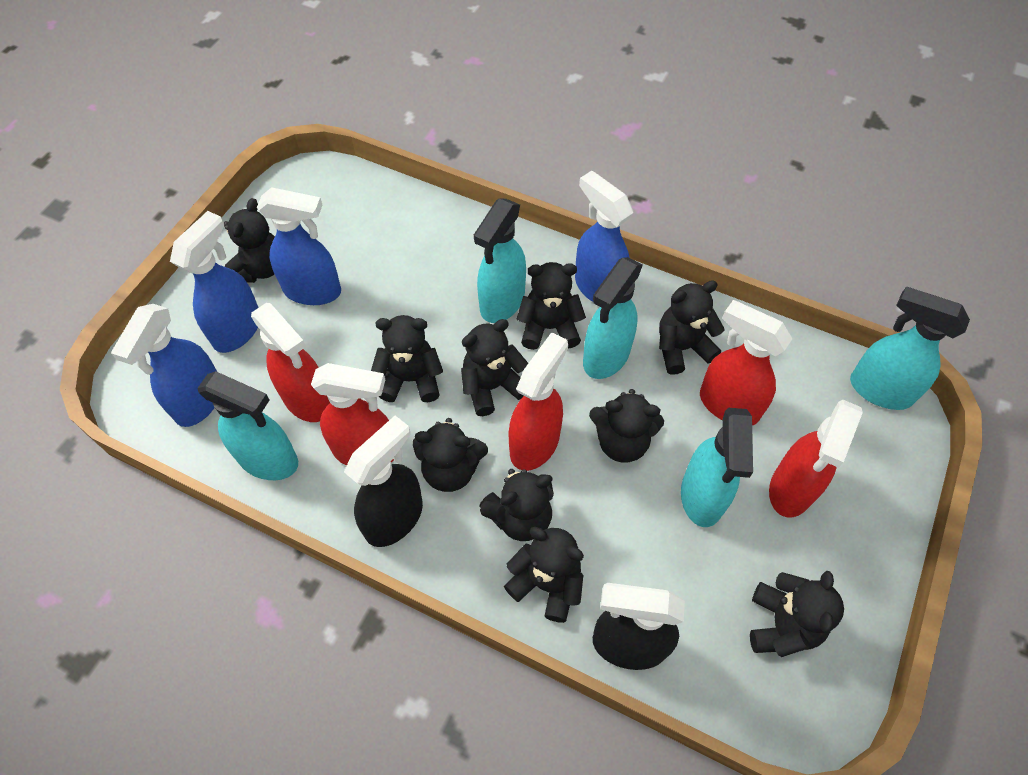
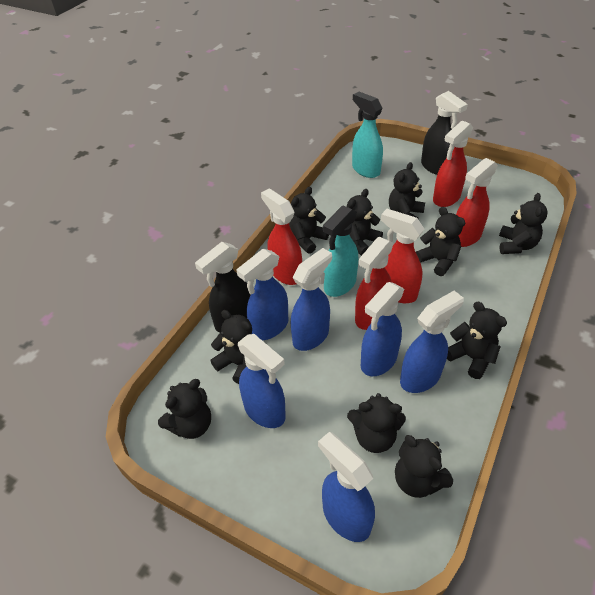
blue spray bottle: 4 -> 6
turquoise spray bottle: 5 -> 2

